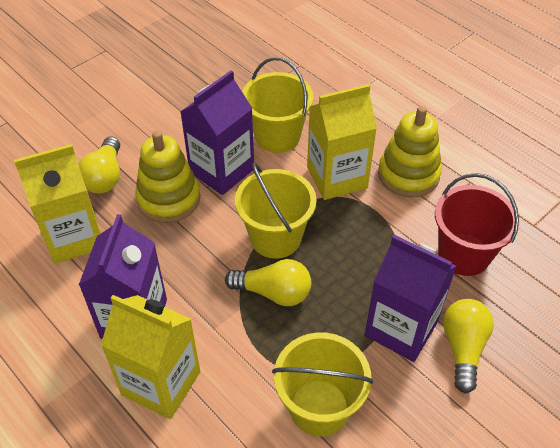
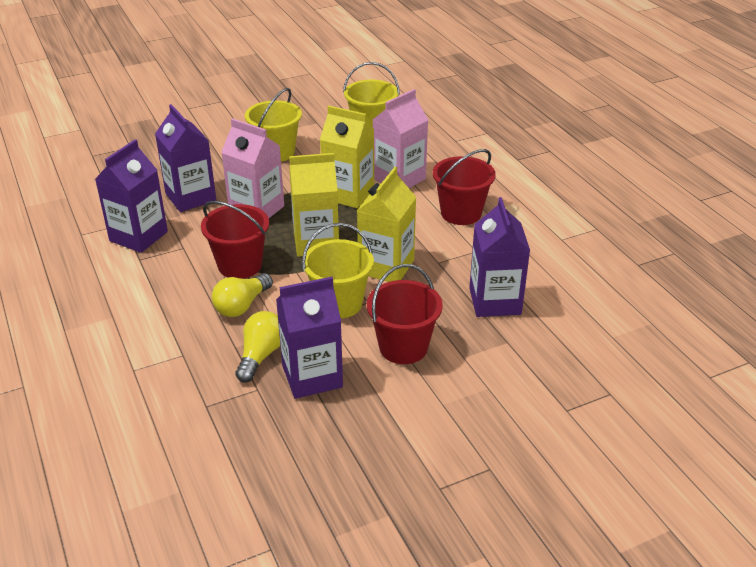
pink carton: 0 -> 2
purple carton: 3 -> 4
red bucket: 1 -> 3
yellow light bulb: 3 -> 2
yellow stacking toy: 2 -> 0

